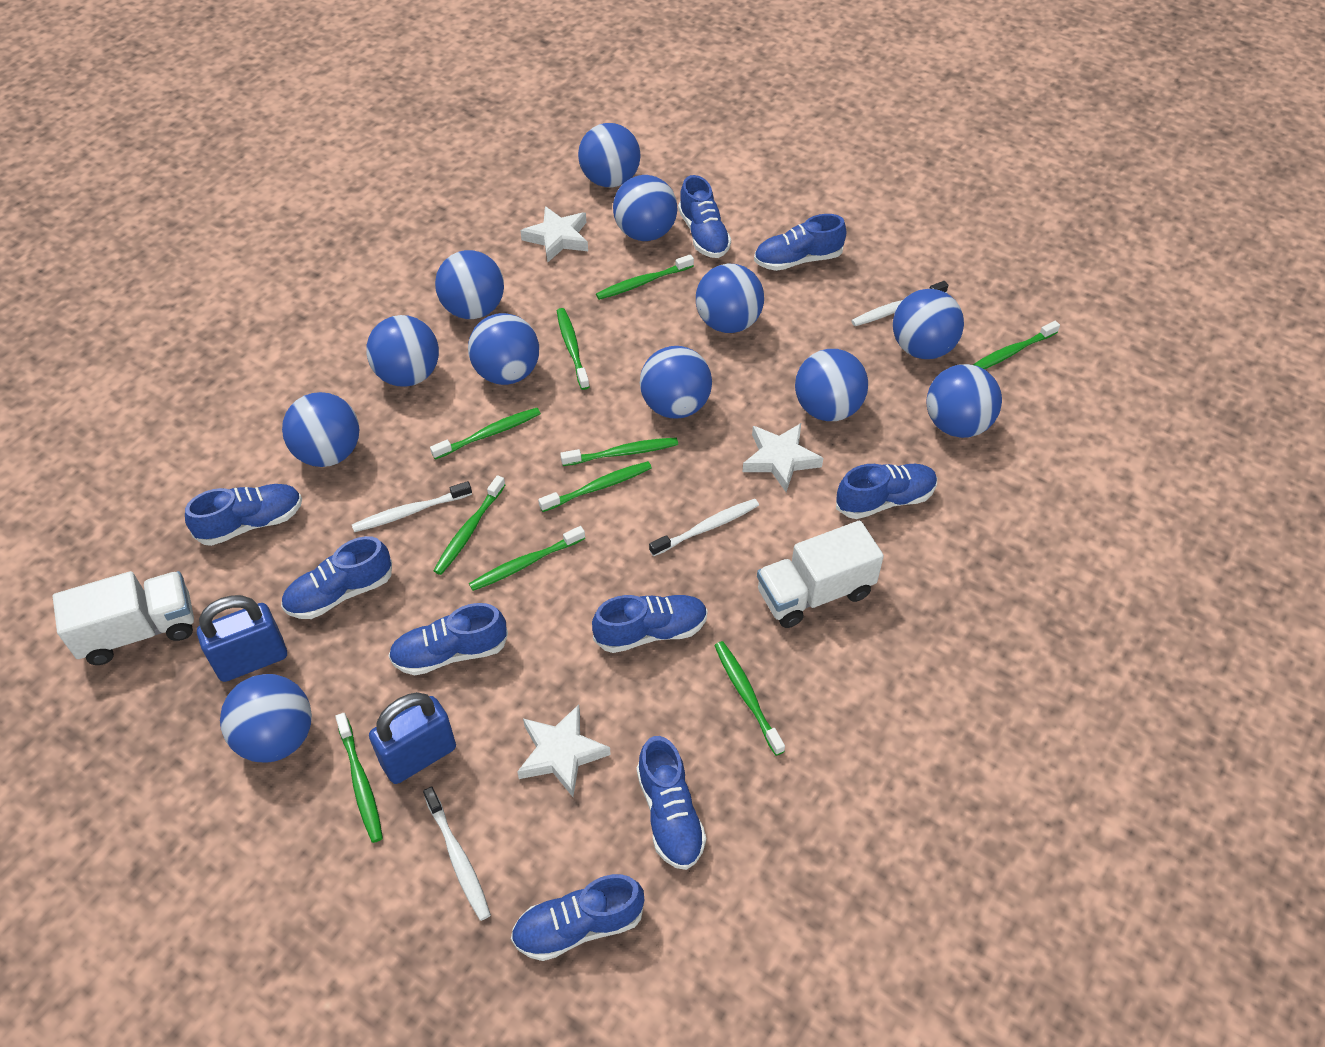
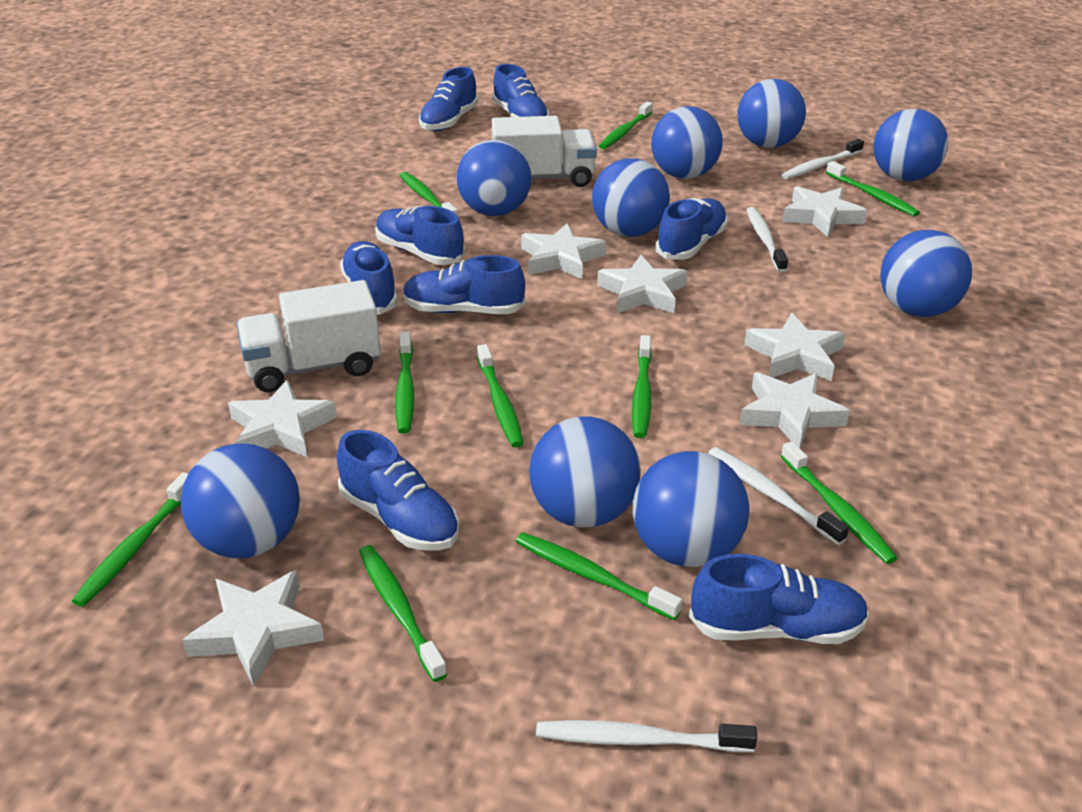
blue ball: 12 -> 9
blue padlock: 2 -> 0
blue shoe: 9 -> 8
white star: 3 -> 7

